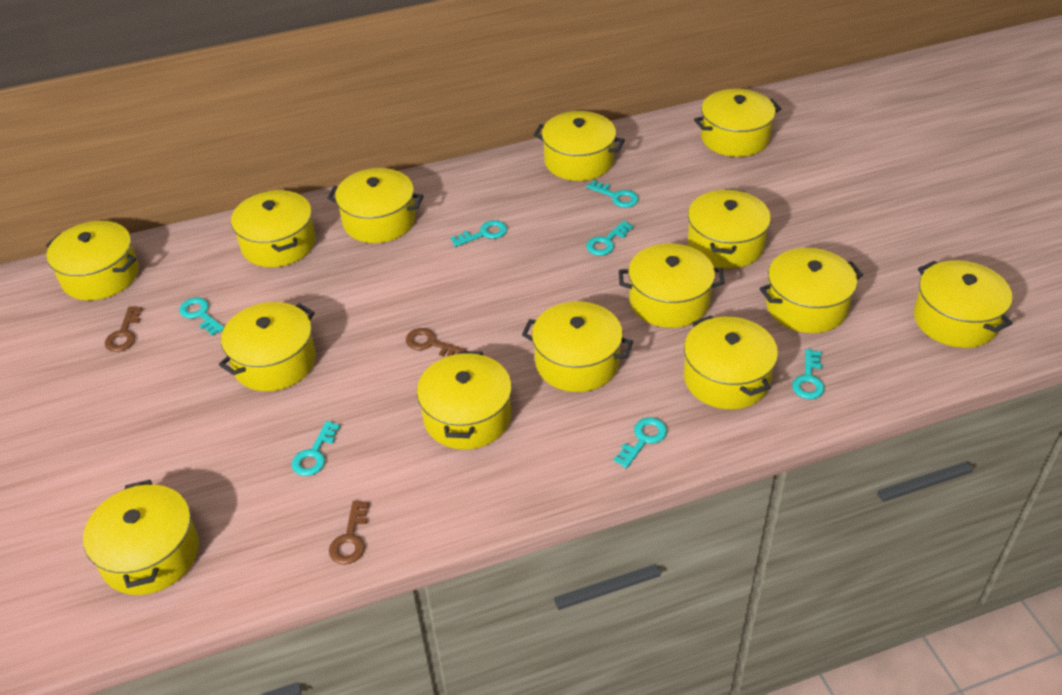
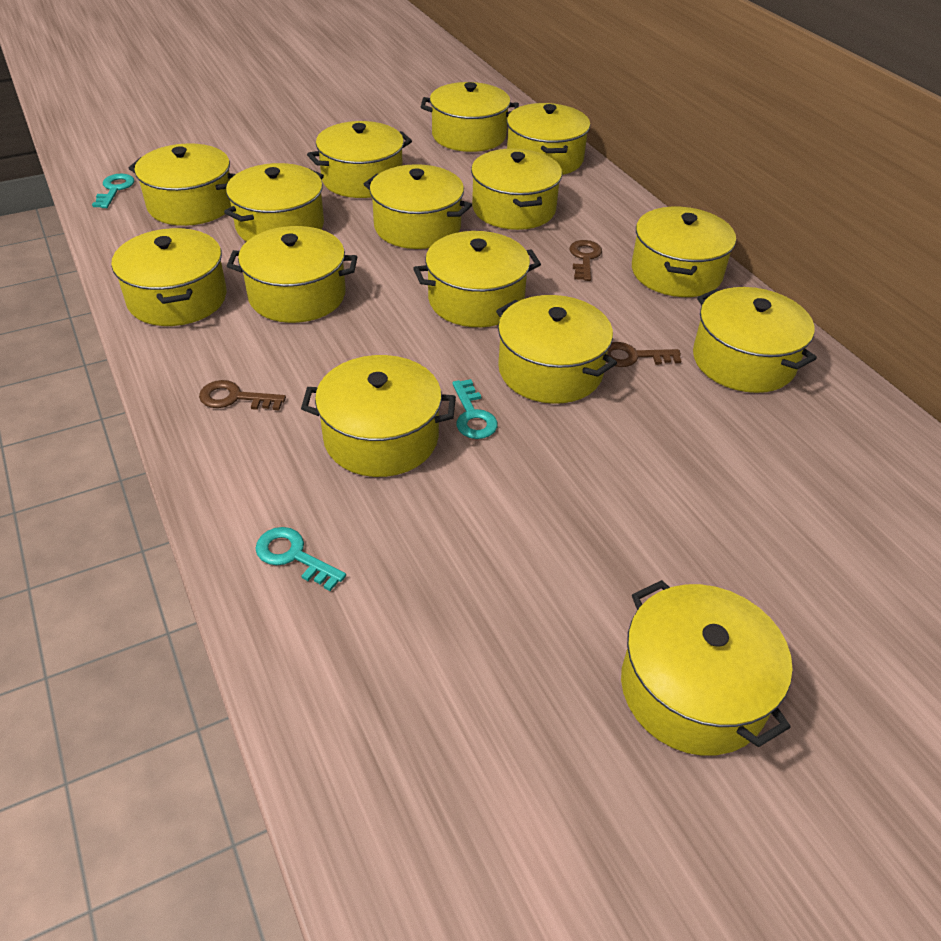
turquoise key: 7 -> 3
yellow pot: 14 -> 15

